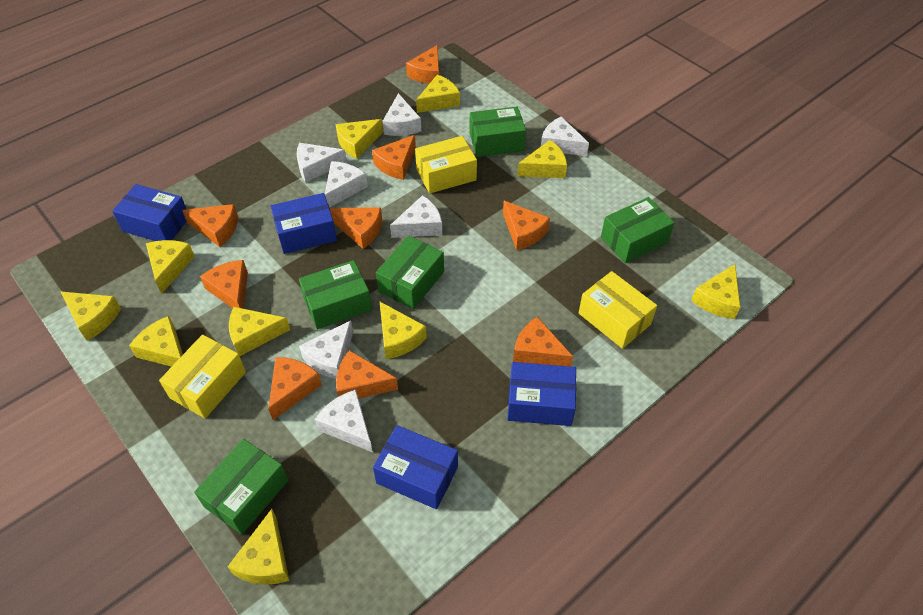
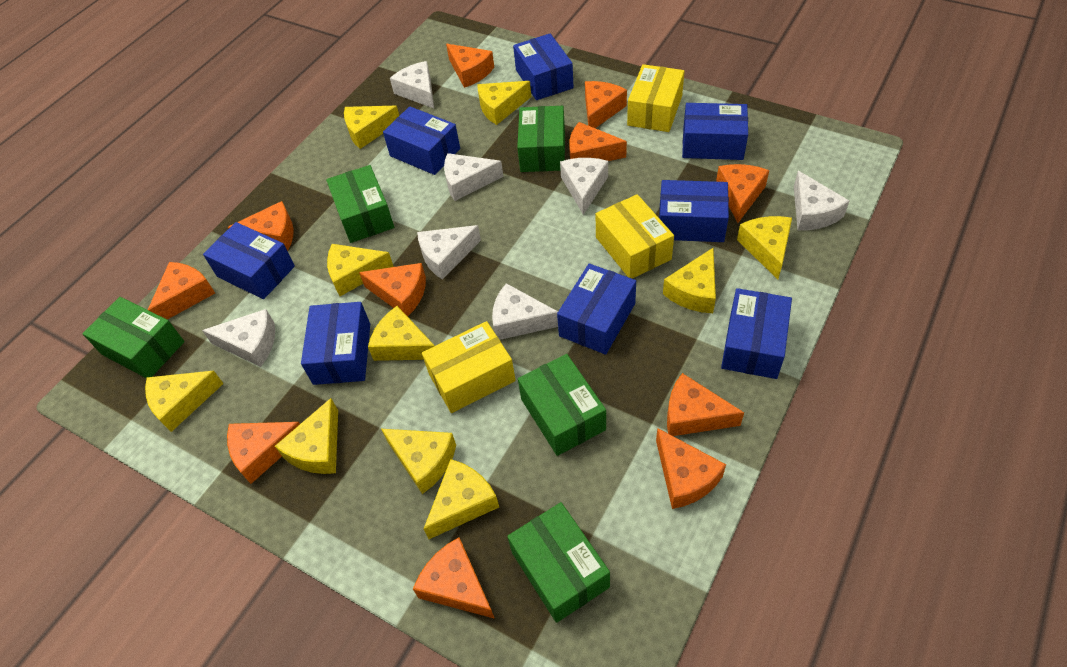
blue box: 4 -> 8
orange cheese: 9 -> 11

